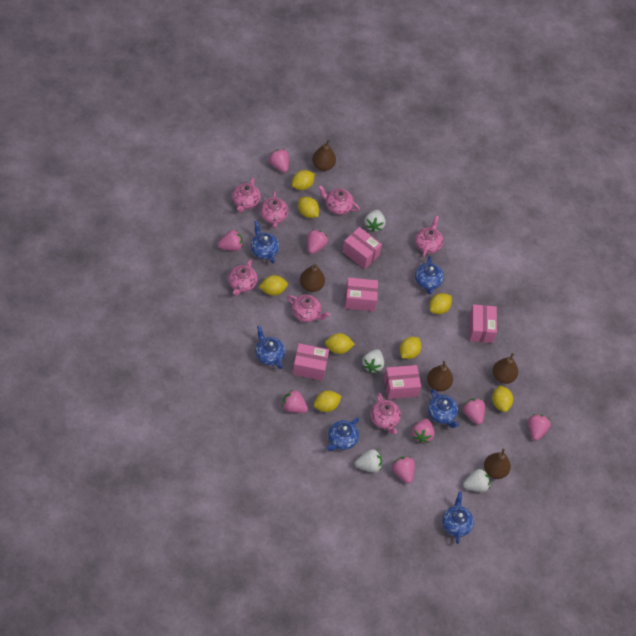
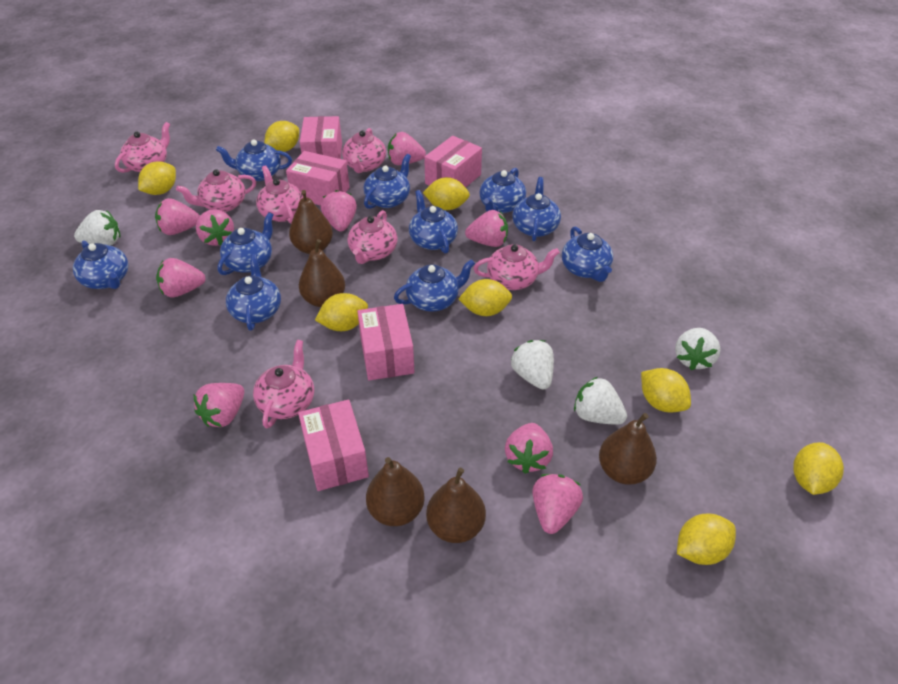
blue teapot: 6 -> 10
pink strawberry: 8 -> 9

